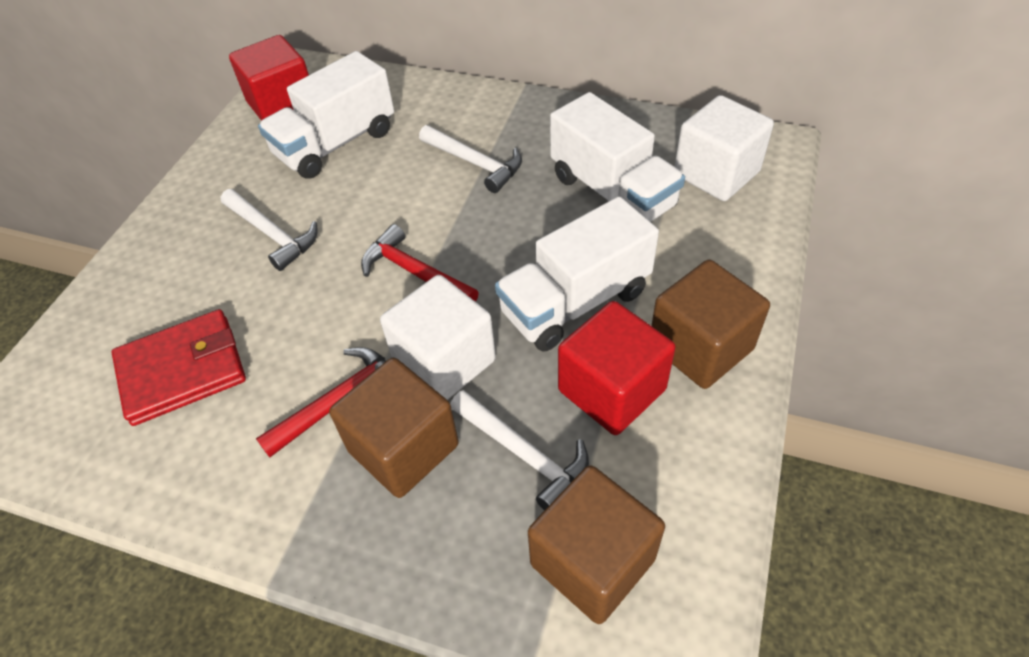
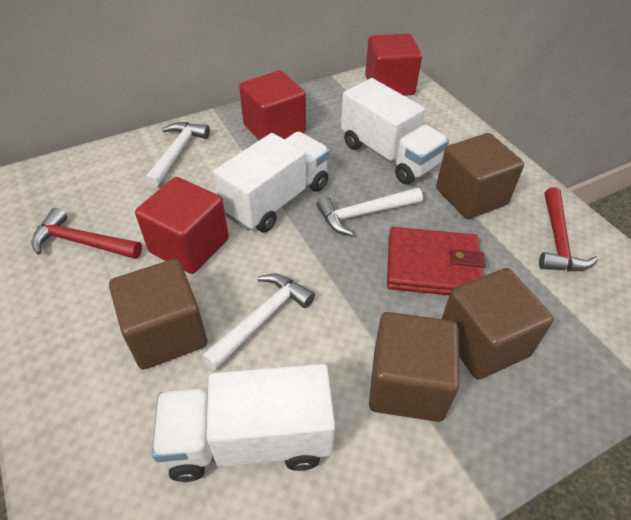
brown cube: 3 -> 4
red cube: 2 -> 3
white cube: 2 -> 0

